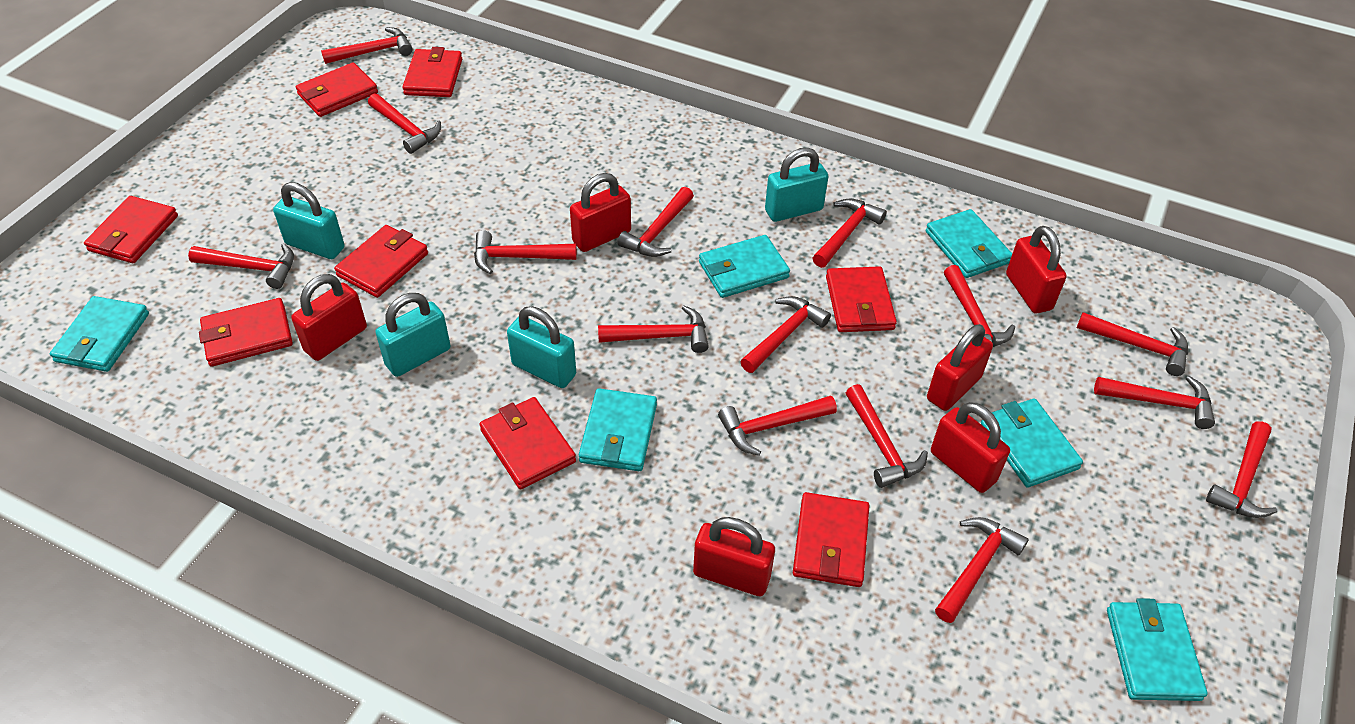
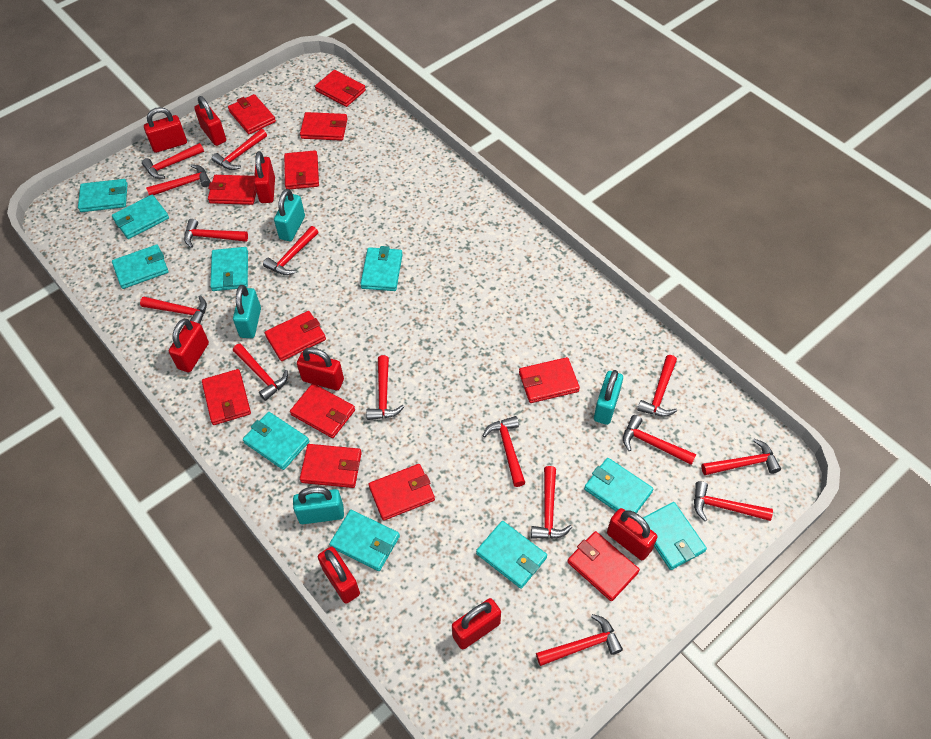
red padlock: 6 -> 8
red wallet: 8 -> 12
turquoise wallet: 6 -> 10

